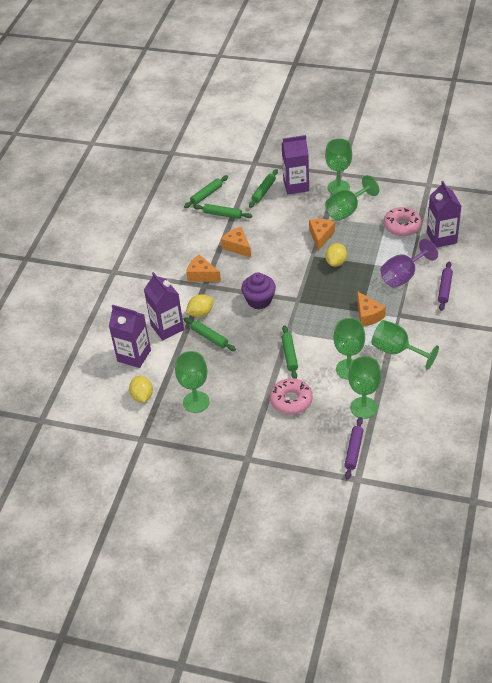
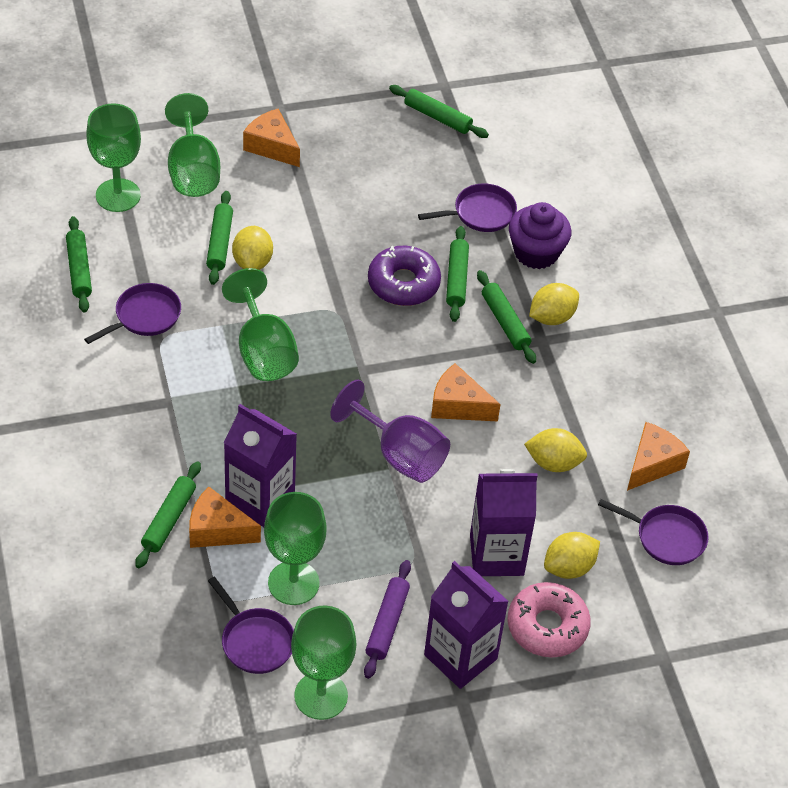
green goblet: 6 -> 5
green rolling pin: 5 -> 6
pink donut: 2 -> 1
purple carton: 4 -> 3
purple donut: 0 -> 1
purple pan: 0 -> 4
purple rolling pin: 2 -> 1
yellow lemon: 3 -> 4

